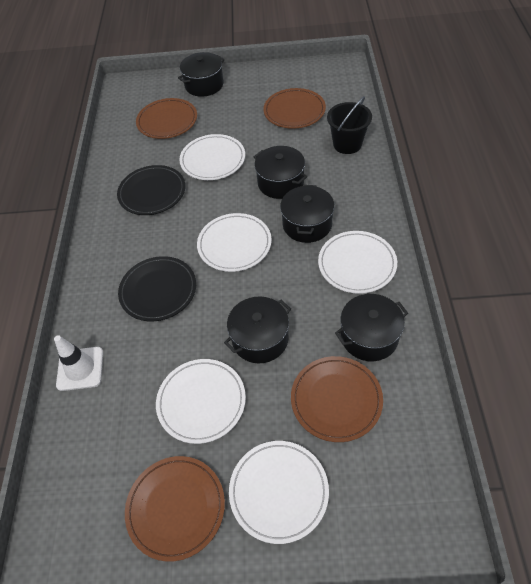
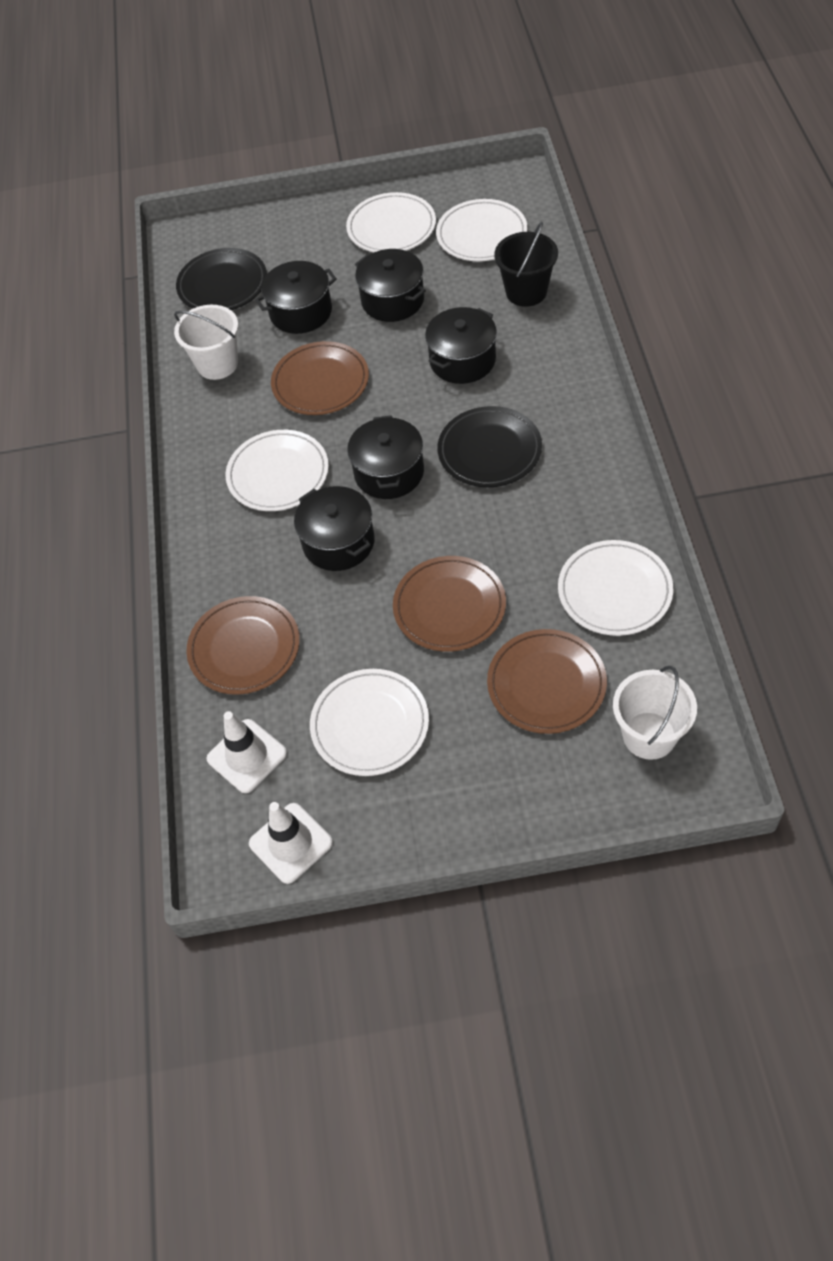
white bucket: 0 -> 2
white traffic cone: 1 -> 2

